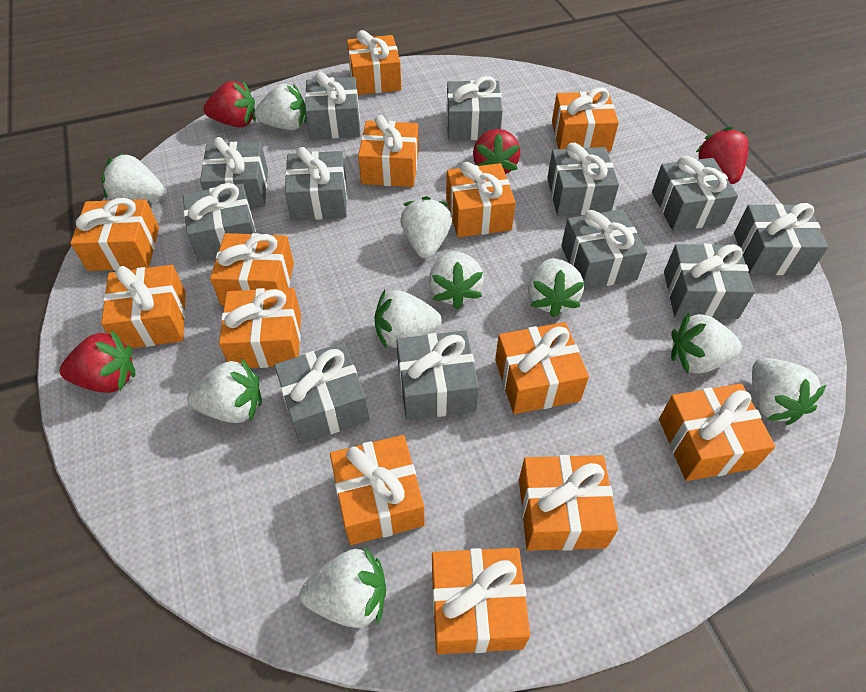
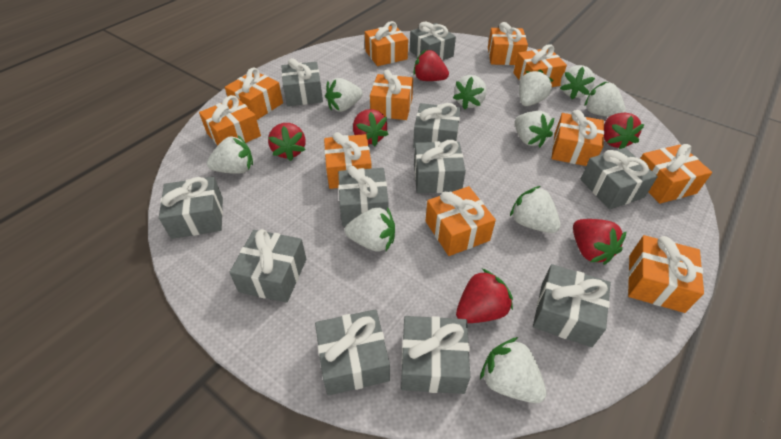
grey gift: 12 -> 11
orange gift: 13 -> 11
red strawberry: 4 -> 6

